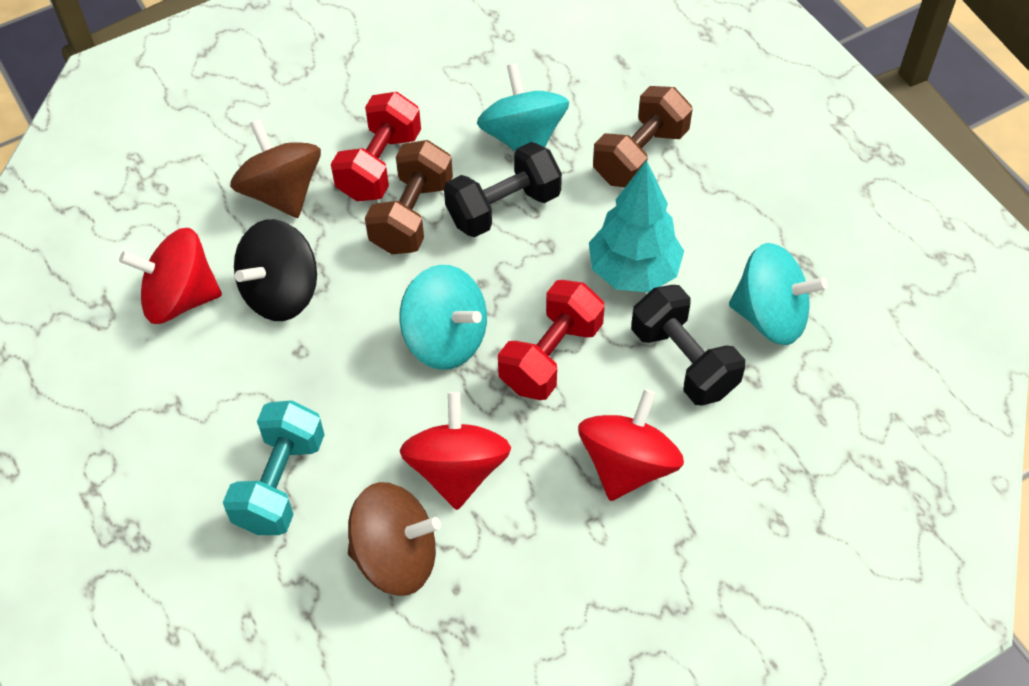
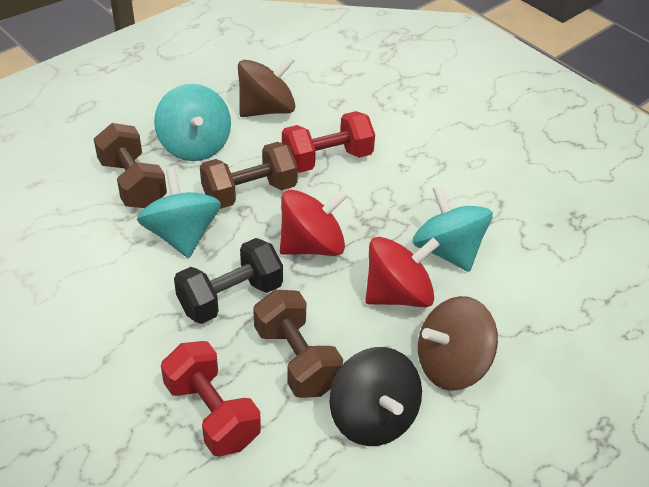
black dumbbell: 2 -> 1
brown dumbbell: 2 -> 3
red spinning top: 3 -> 2
turquoise dumbbell: 1 -> 0
turquoise tree: 1 -> 0

